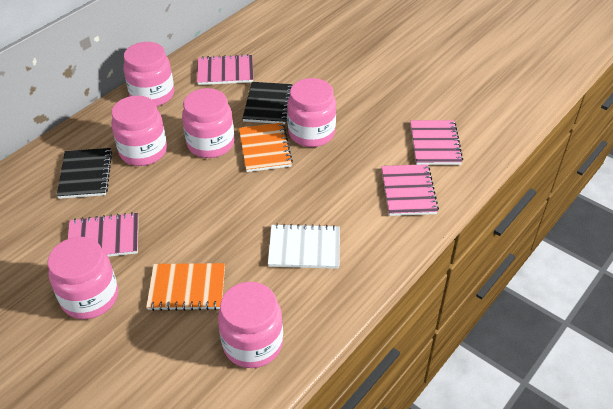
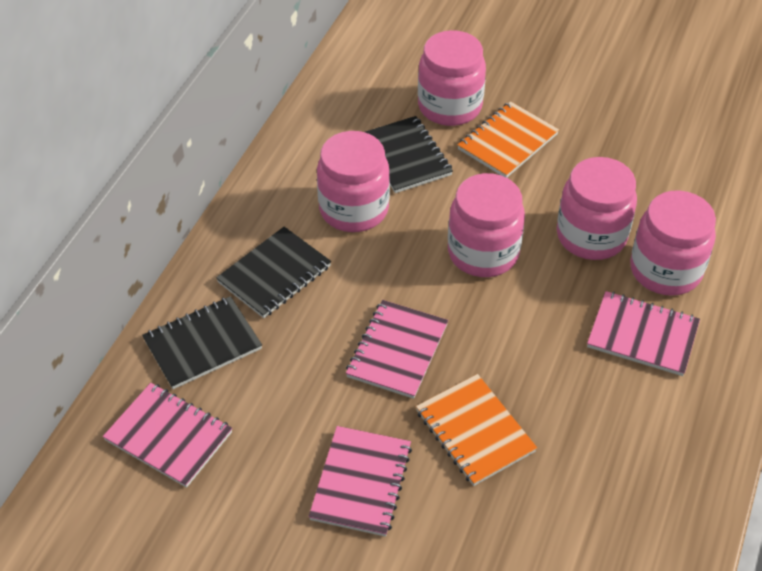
black notebook: 2 -> 3
pink jar: 6 -> 5
white notebook: 1 -> 0

